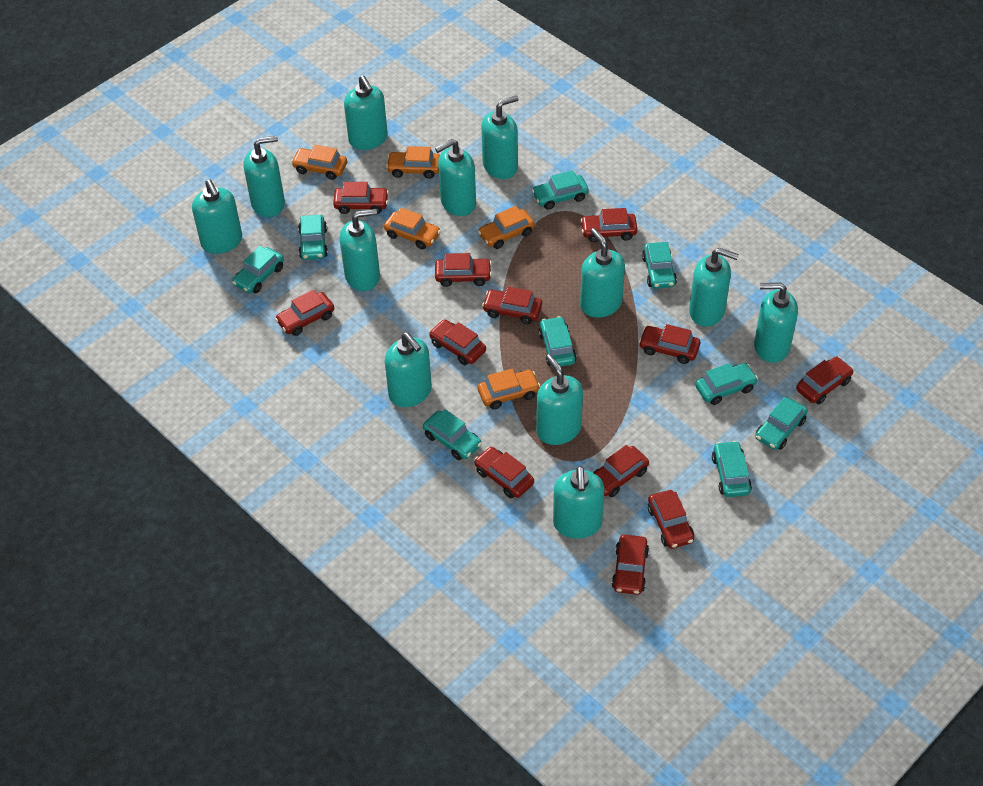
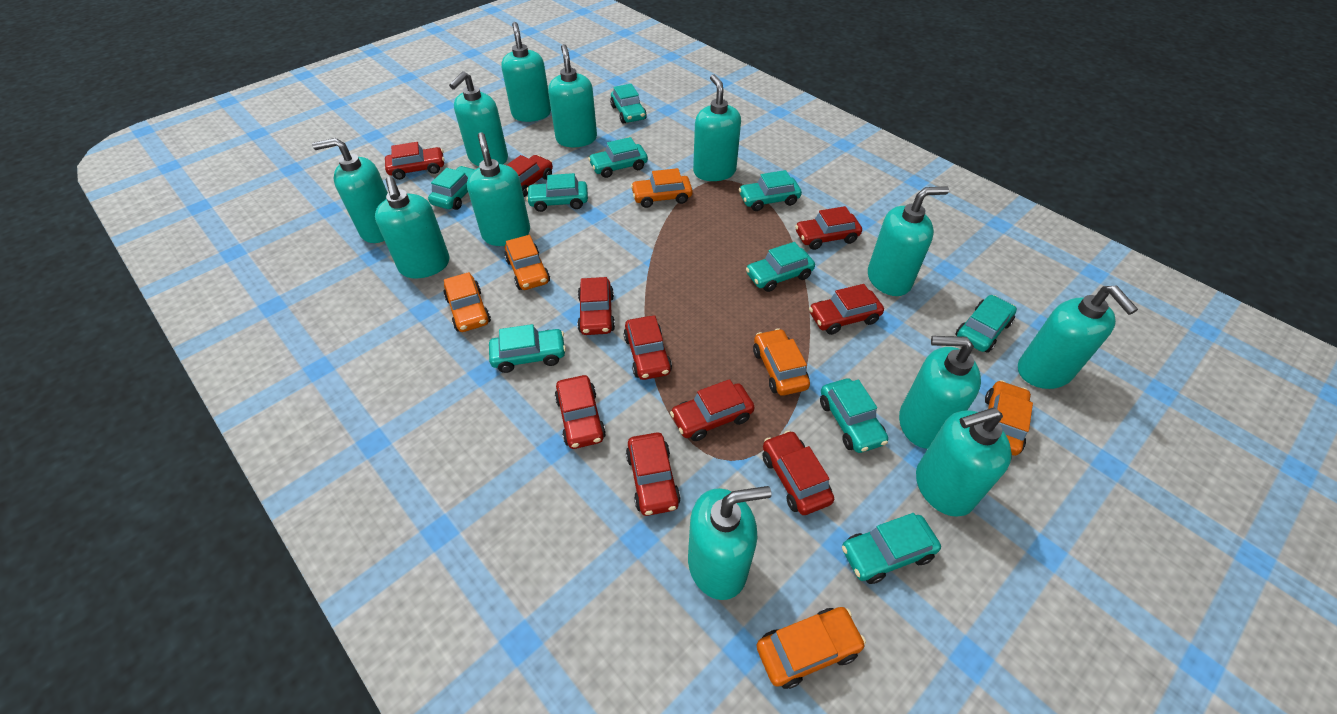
orange car: 5 -> 6
red car: 12 -> 10
turquoise car: 9 -> 10

